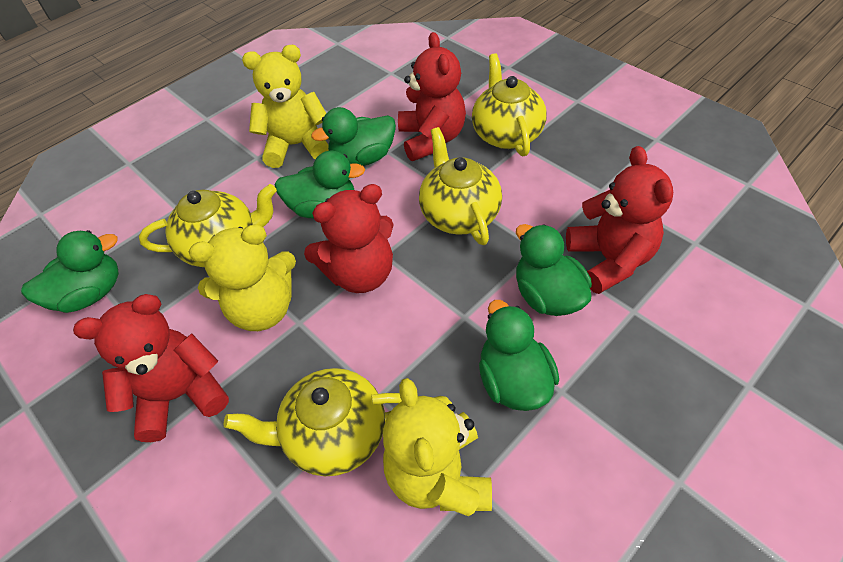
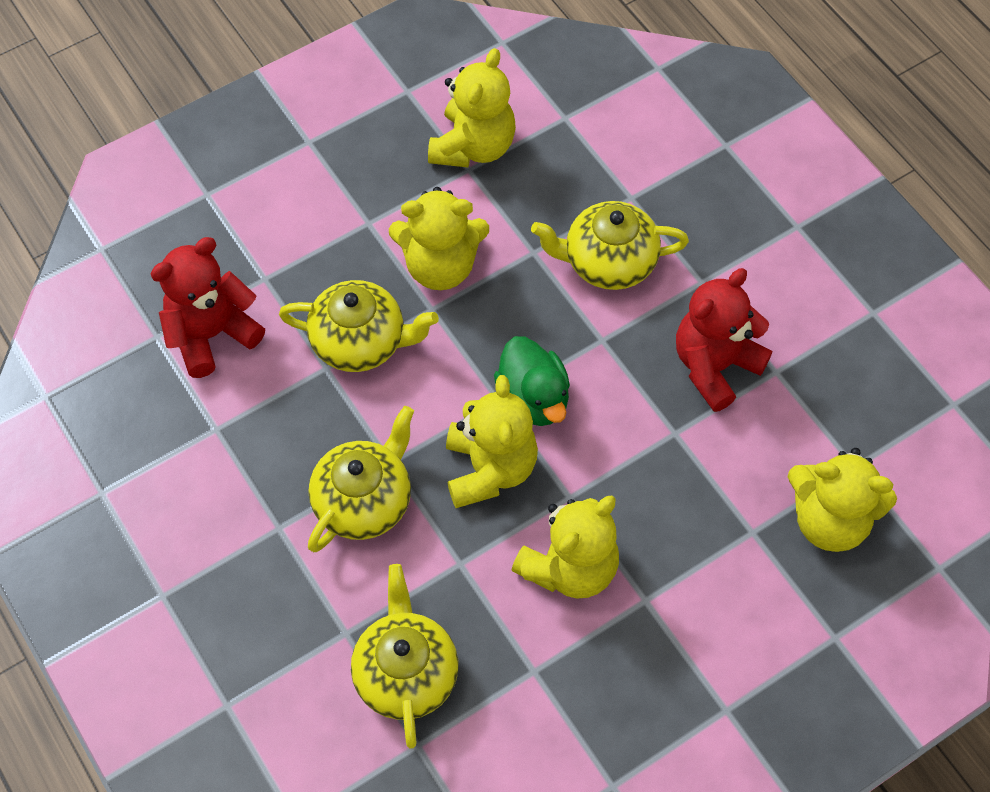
green duck: 5 -> 1
red teddy bear: 4 -> 2
yellow teddy bear: 3 -> 5

